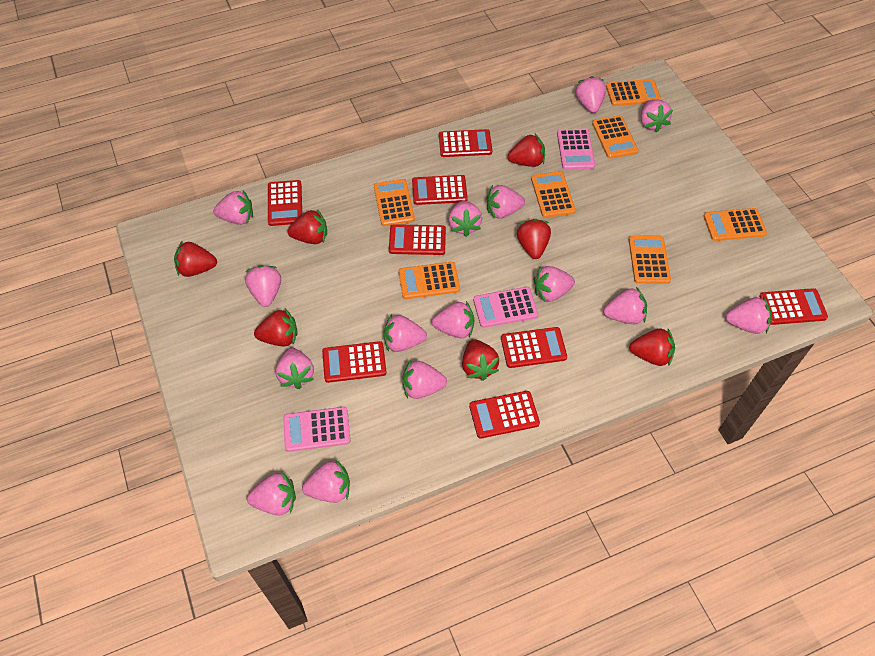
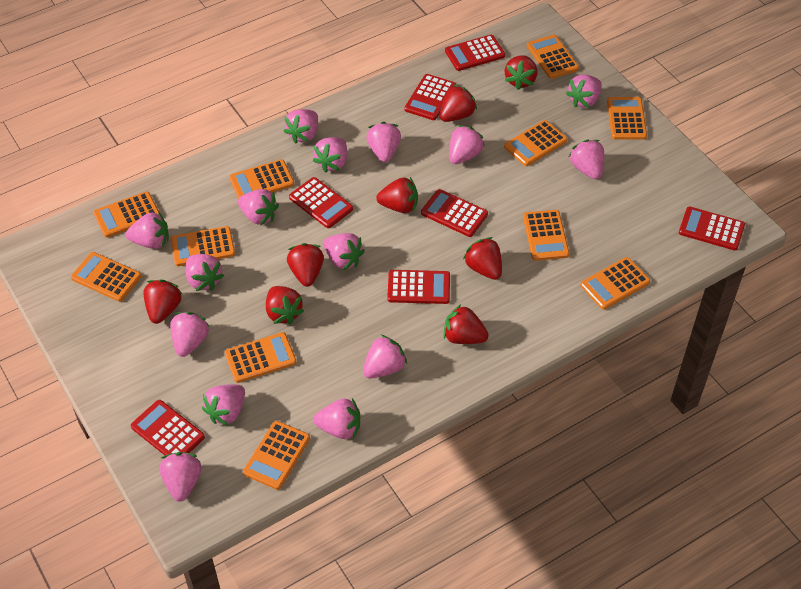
orange calculator: 7 -> 11
pink calculator: 3 -> 0
red calculator: 8 -> 7
red strawberry: 7 -> 8

